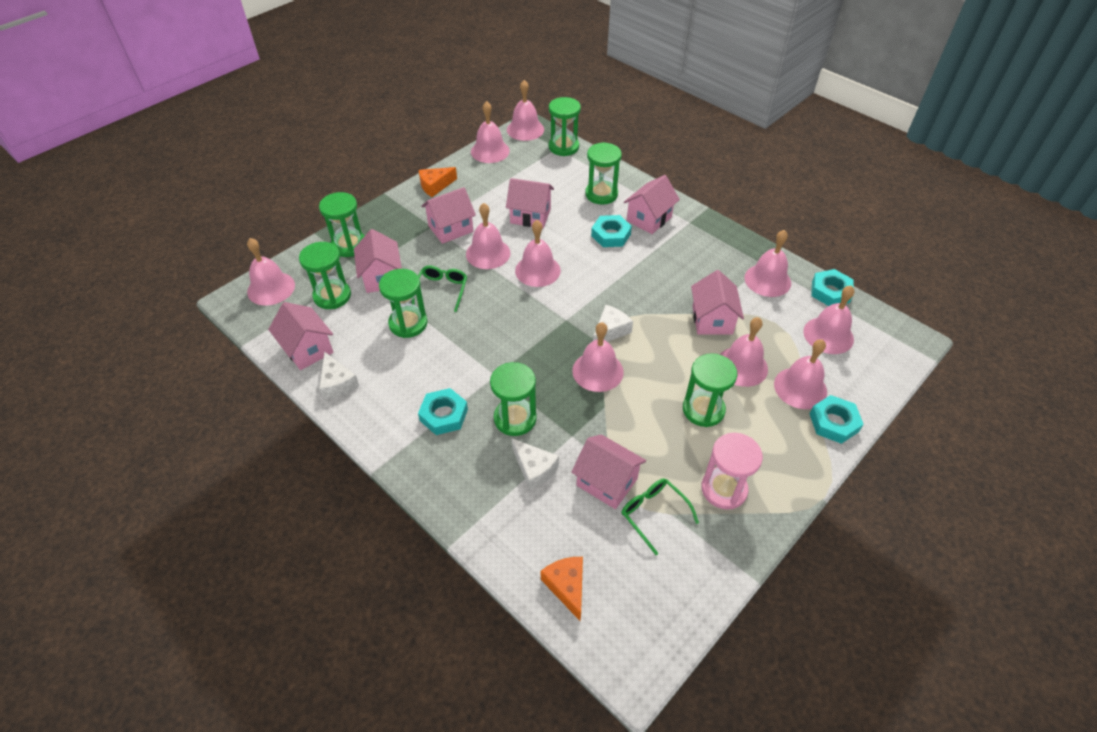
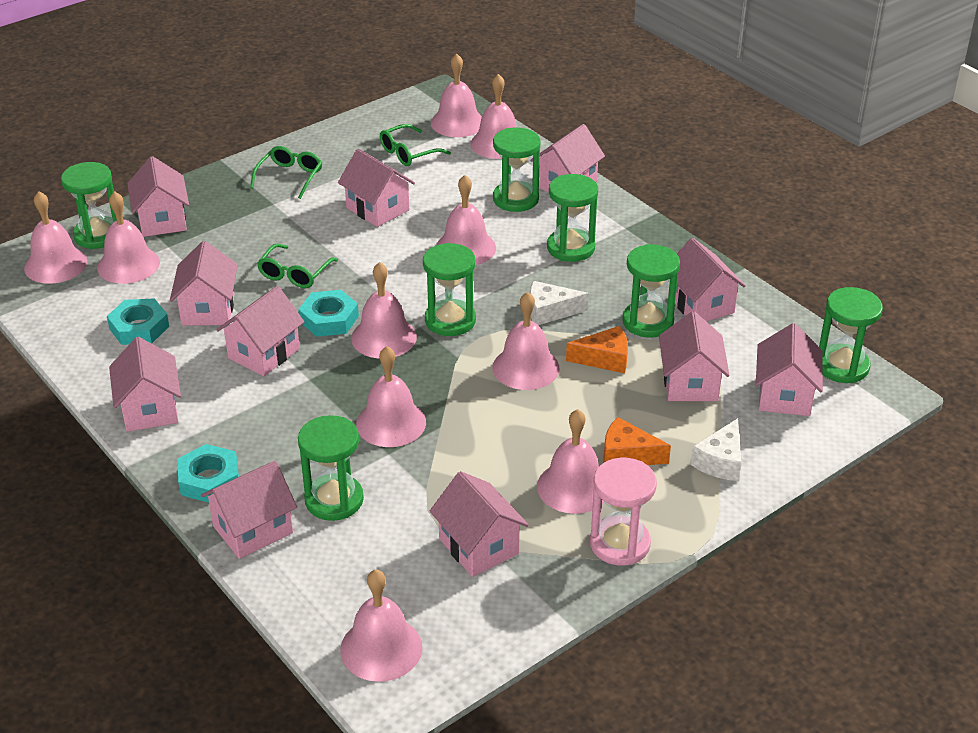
green glasses: 2 -> 3
pink house: 7 -> 11
turquoise nut: 4 -> 3
white cheese: 3 -> 2

